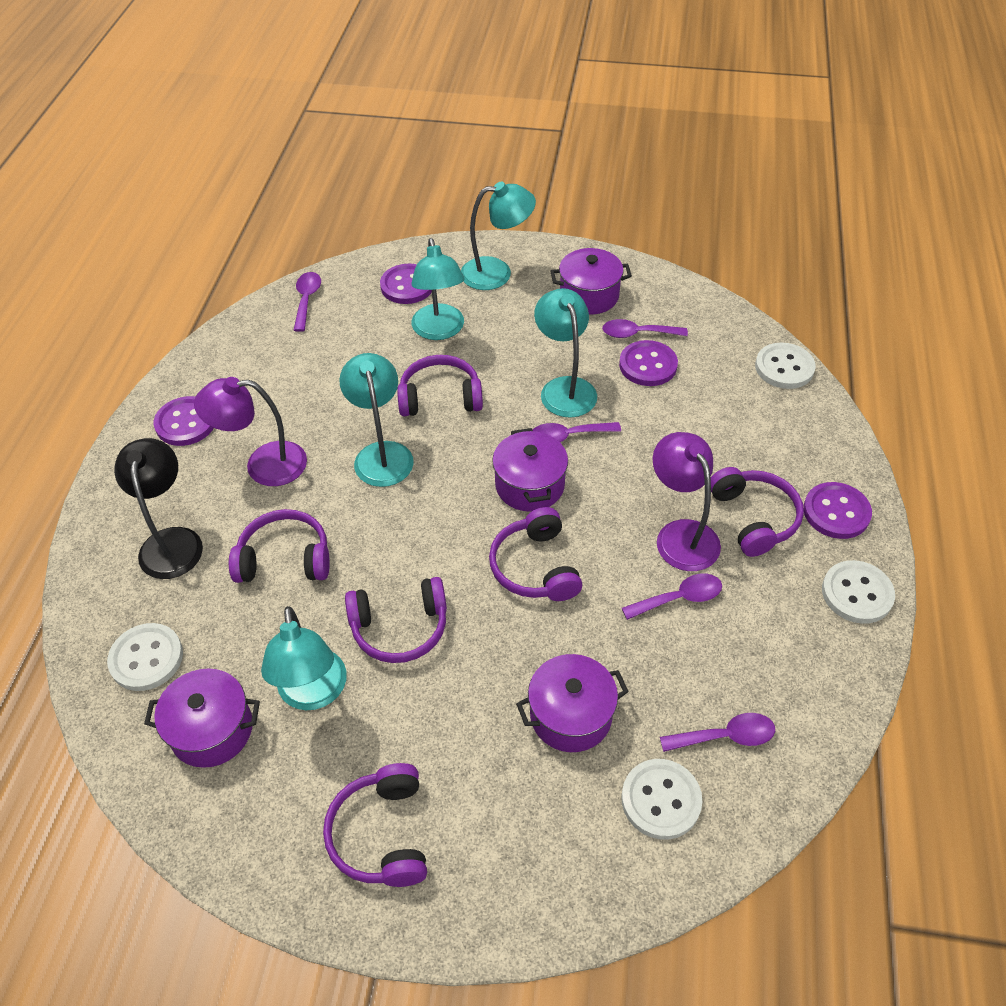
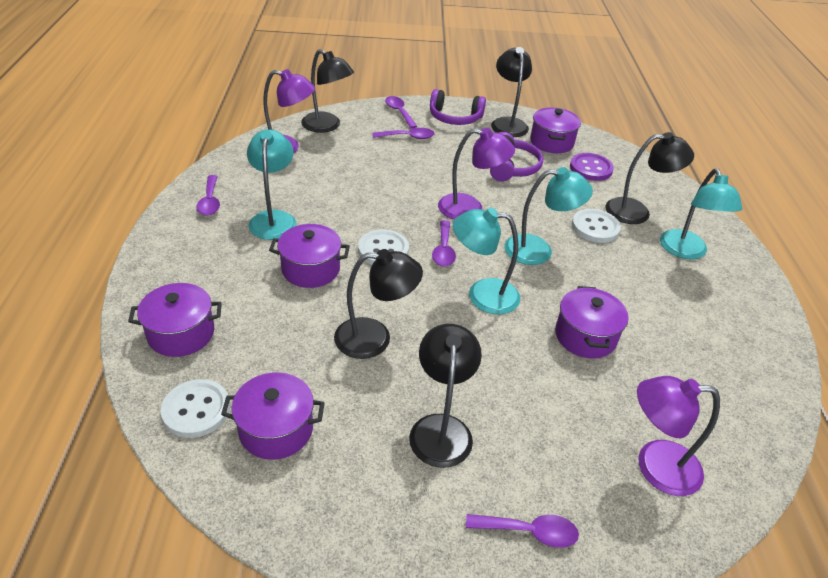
black lamp: 1 -> 5
purple button: 4 -> 1
purple headphones: 6 -> 2
purple lamp: 2 -> 3
purple pot: 4 -> 5
turquoise lamp: 5 -> 4
white button: 4 -> 3

